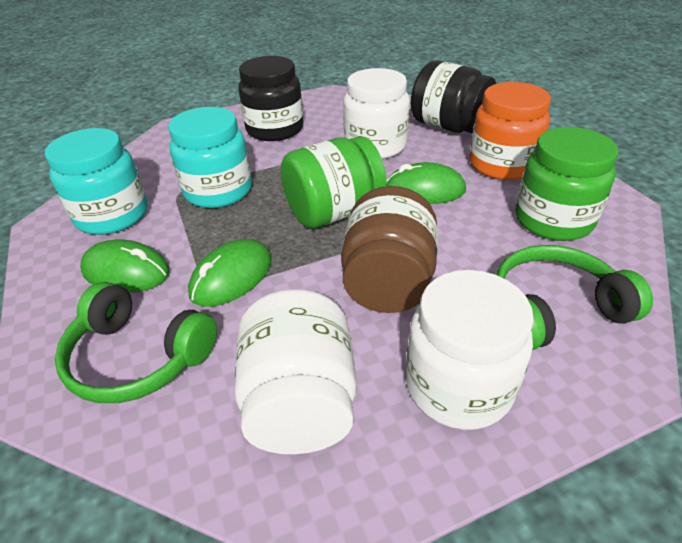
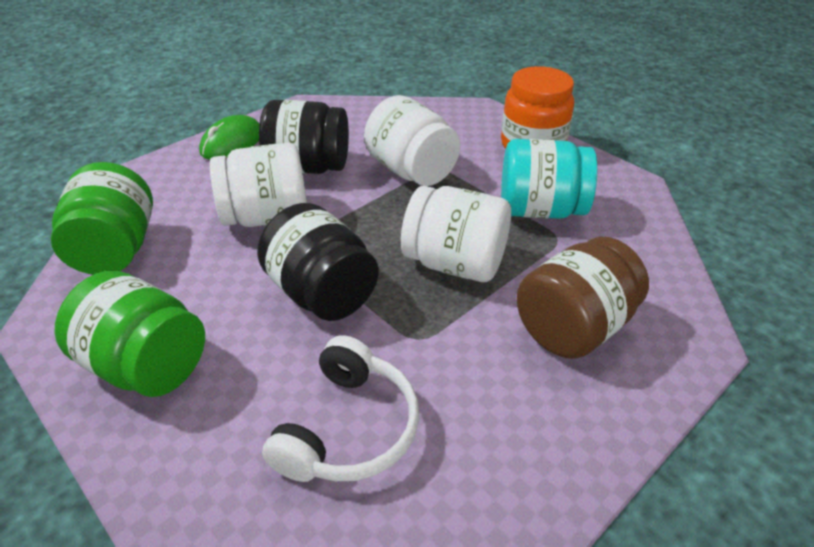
green headphones: 2 -> 0
green mouse: 3 -> 1
turquoise jar: 2 -> 1
white headphones: 0 -> 1

